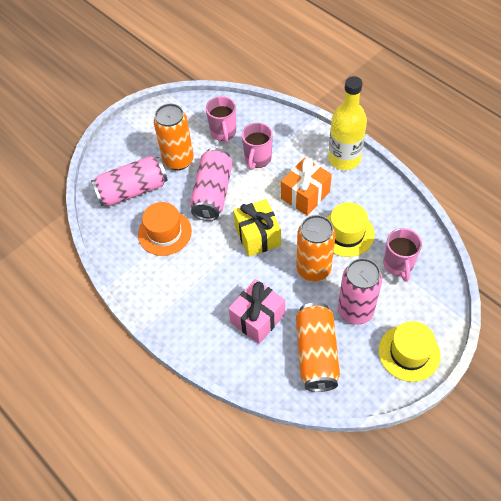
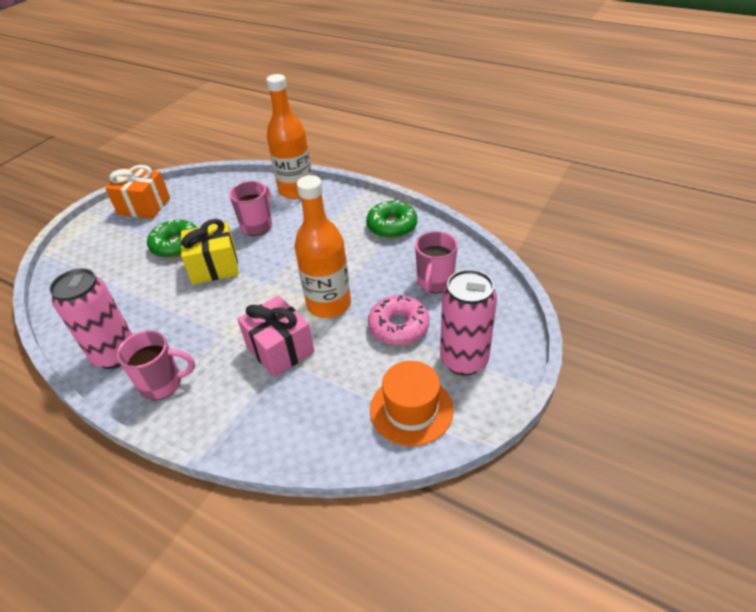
green donut: 0 -> 2
orange bottle: 0 -> 2
orange can: 3 -> 0
pink can: 3 -> 2
pink donut: 0 -> 1
yellow bottle: 1 -> 0
yellow hat: 2 -> 0

